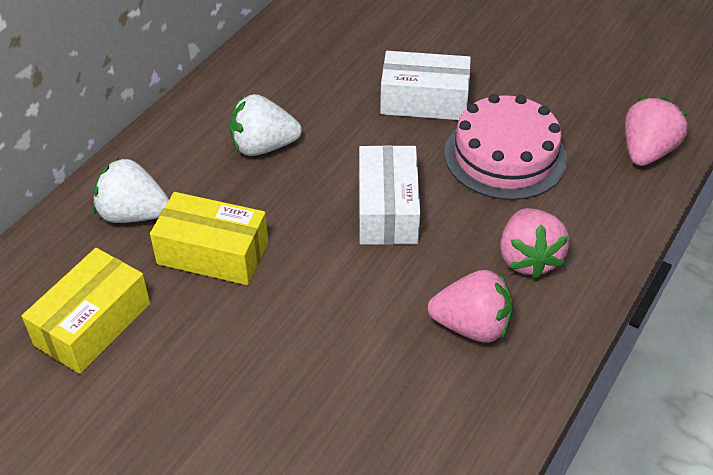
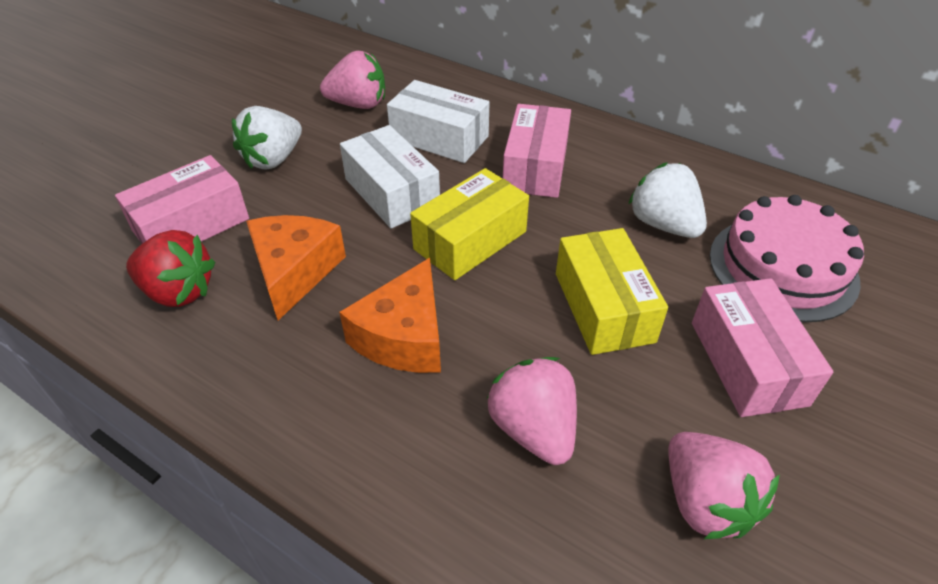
orange cheese: 0 -> 2
pink box: 0 -> 3
red strawberry: 0 -> 1

